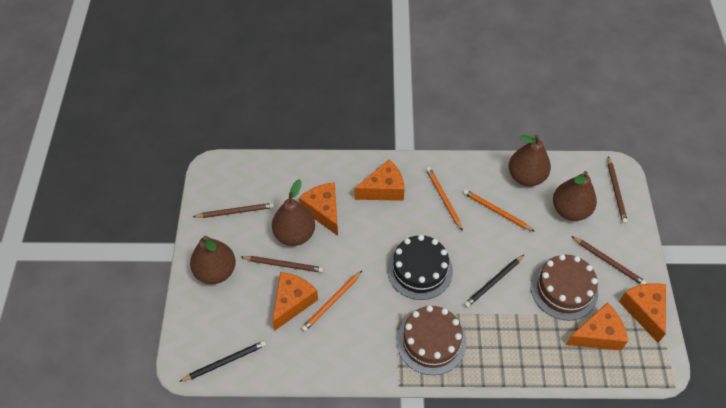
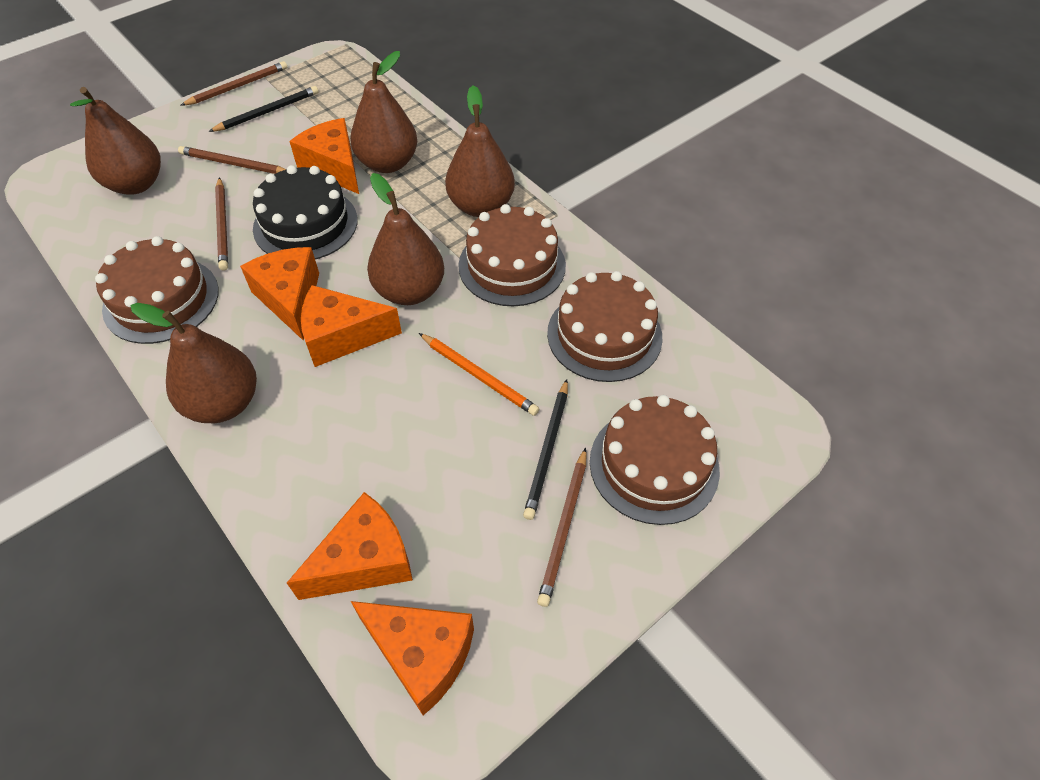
brown cake: 2 -> 4
brown pear: 4 -> 5
orange pencil: 3 -> 1

